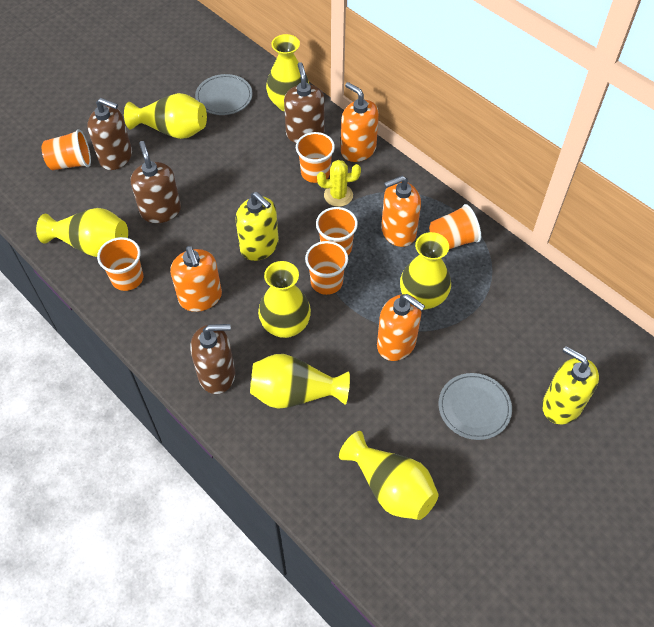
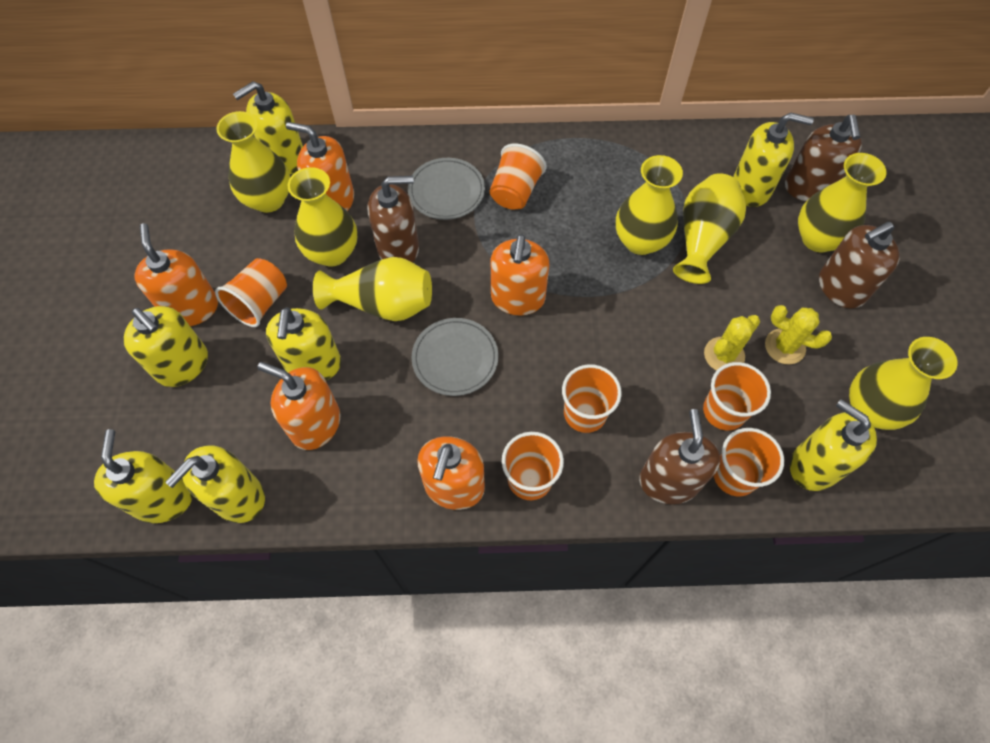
orange soap dispenser: 4 -> 5
yellow cactus: 1 -> 2
yellow soap dispenser: 2 -> 7

